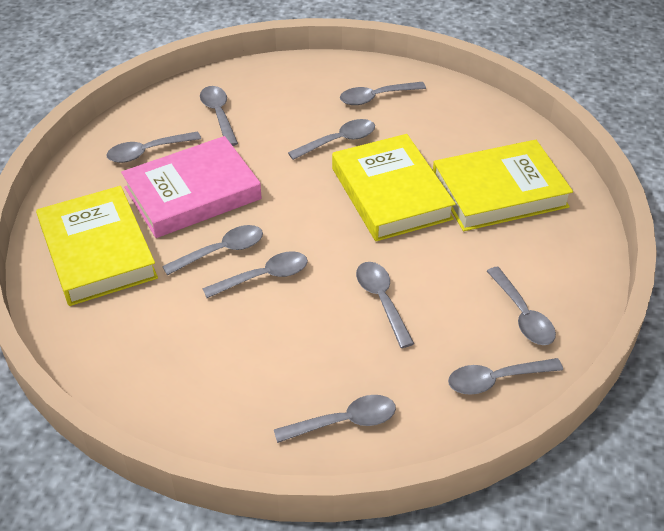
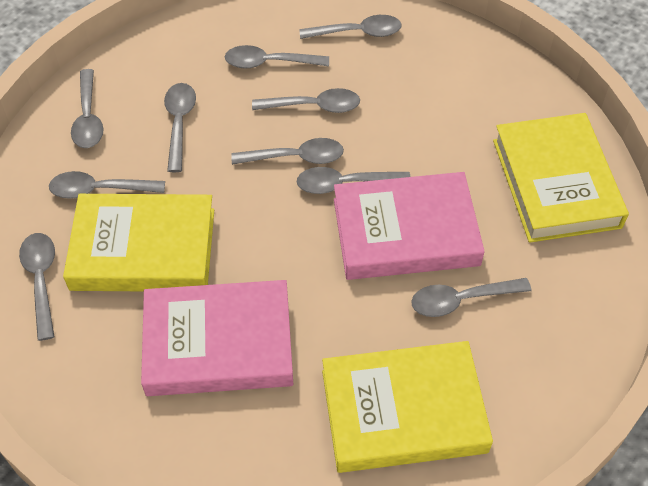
pink book: 1 -> 2

